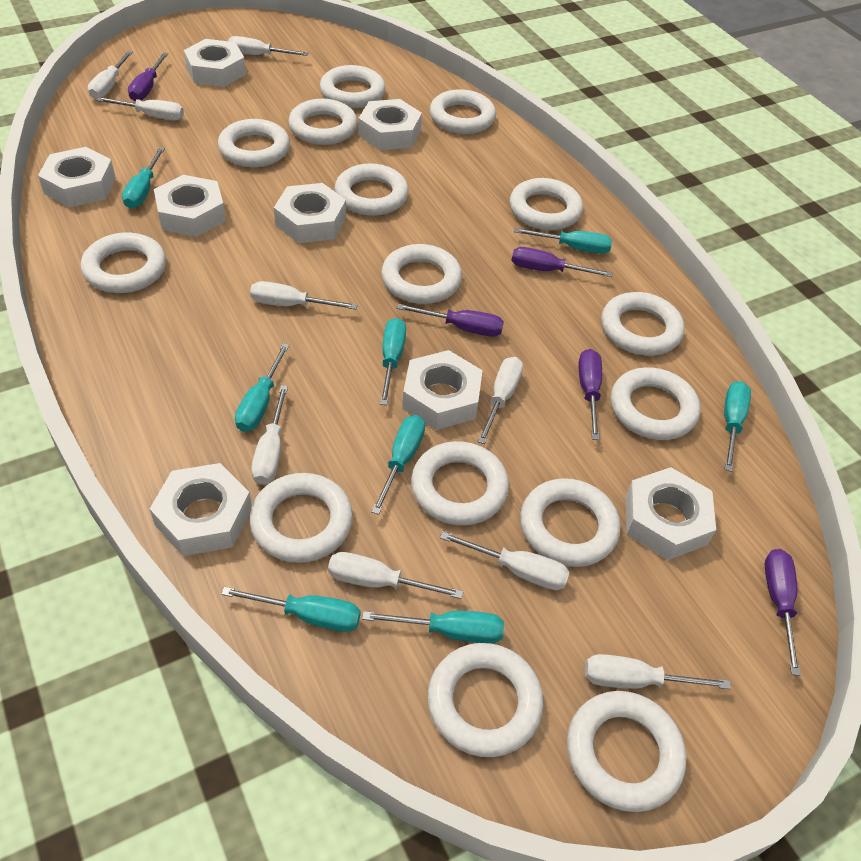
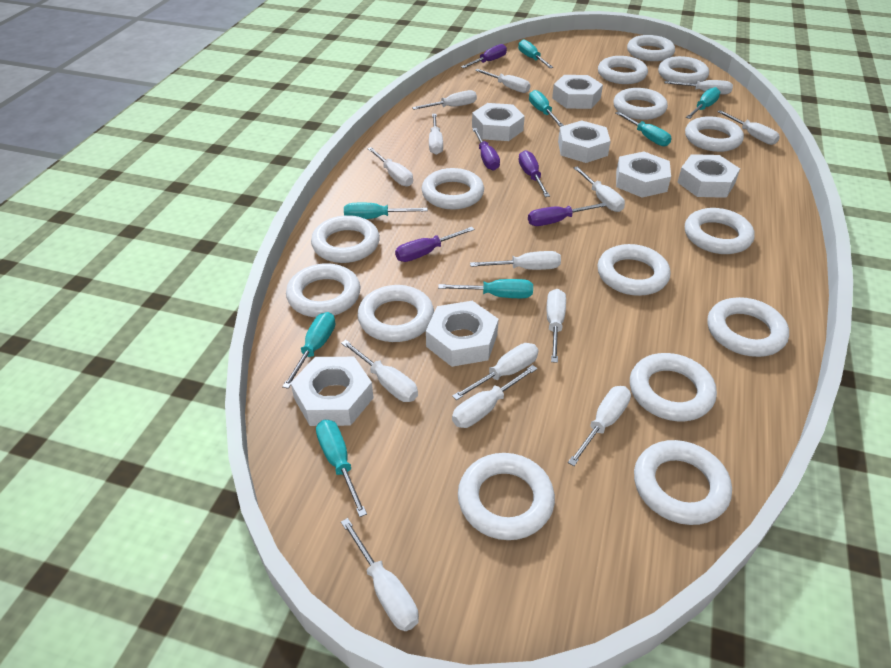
white nut: 8 -> 7
white screwdriver: 9 -> 14

